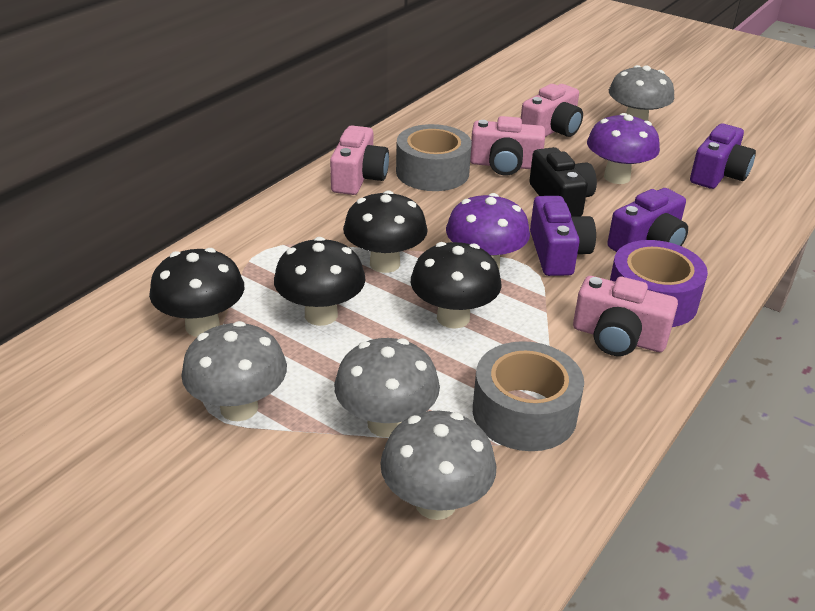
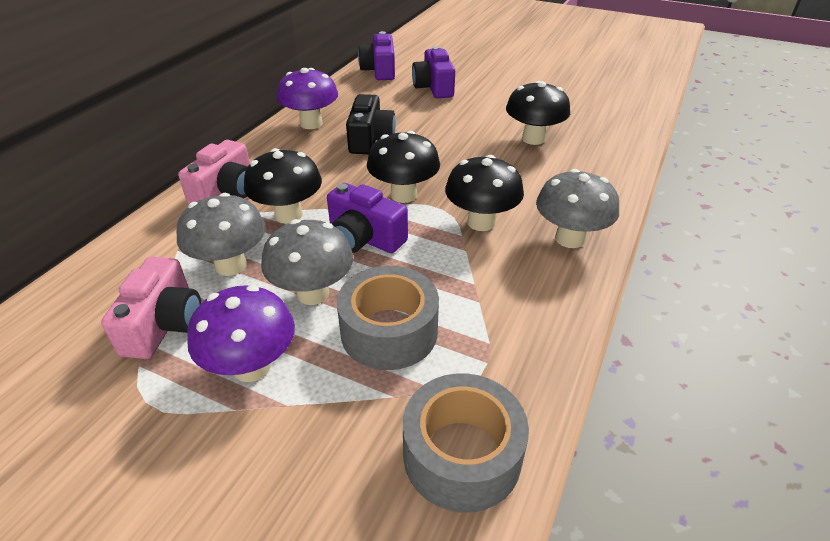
grey mushroom: 4 -> 3
pink camera: 4 -> 2
purple tape: 1 -> 0

